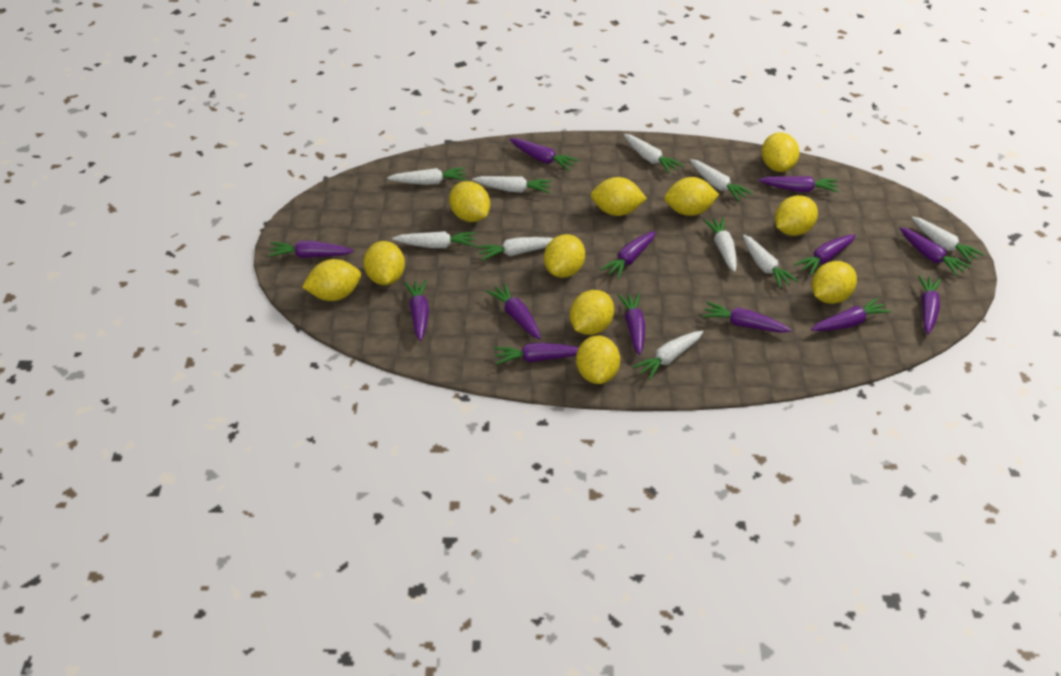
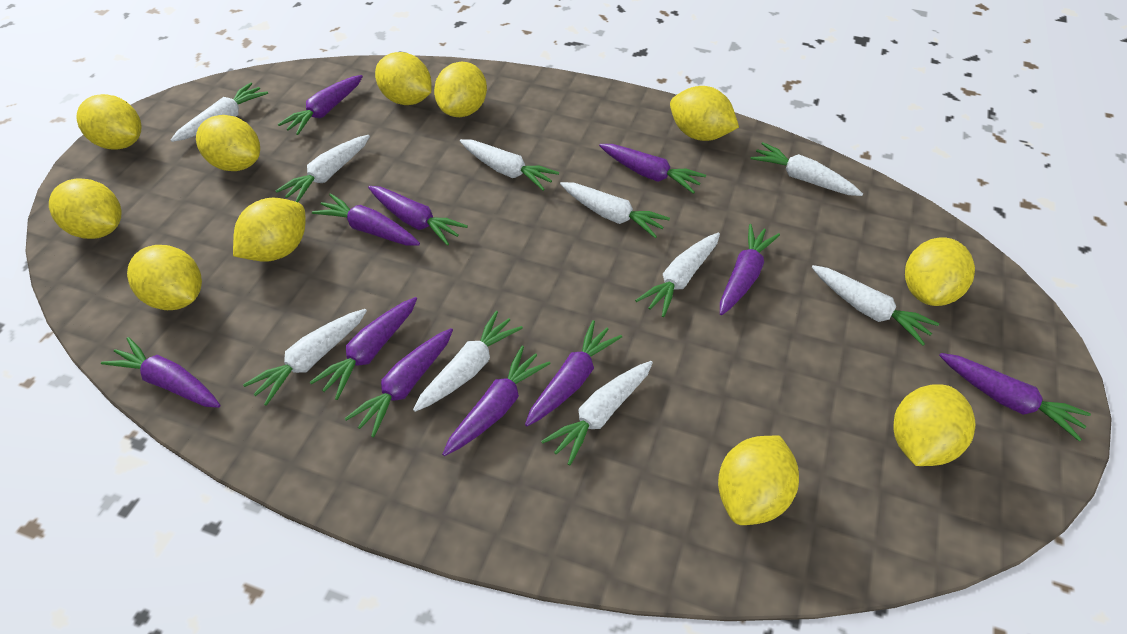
purple carrot: 13 -> 11

